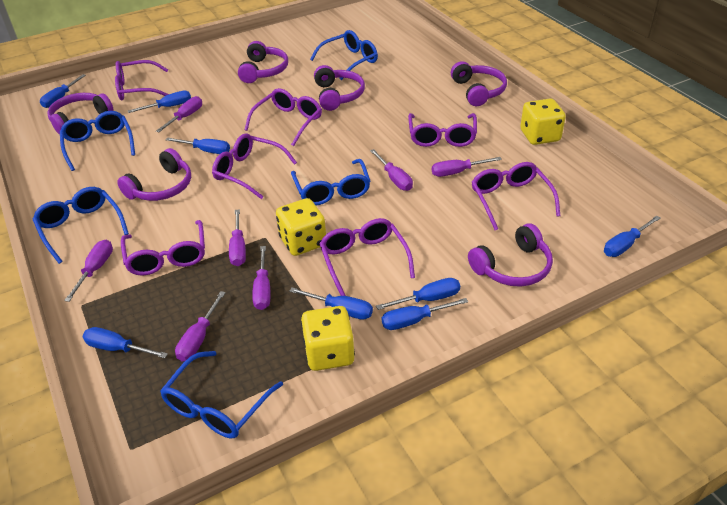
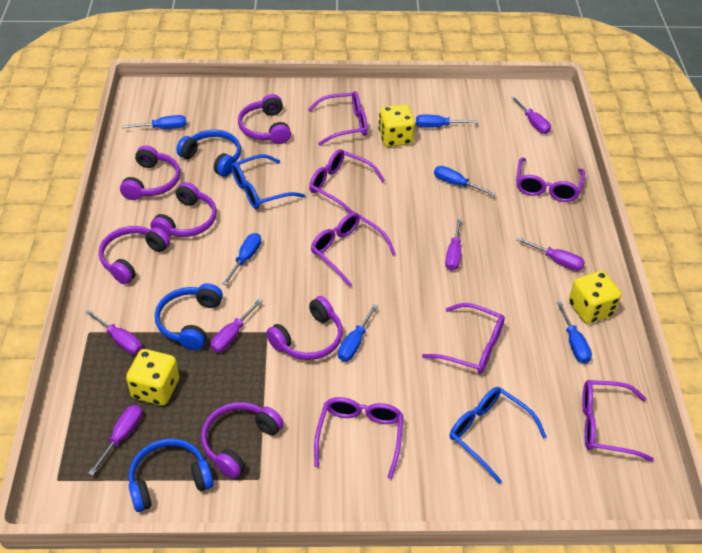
blue glasses: 5 -> 2
blue headphones: 0 -> 3
blue screwdriver: 8 -> 6
purple screwdriver: 7 -> 6

